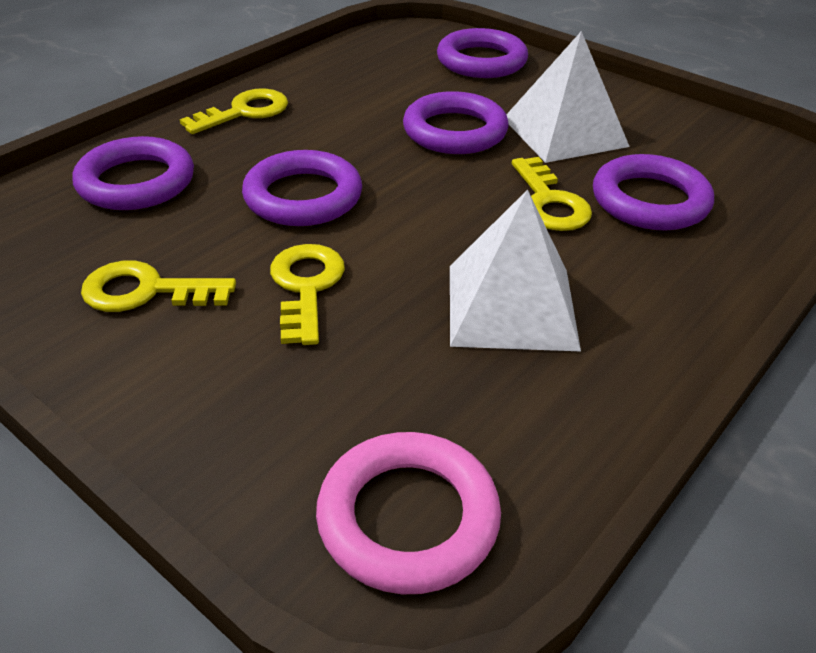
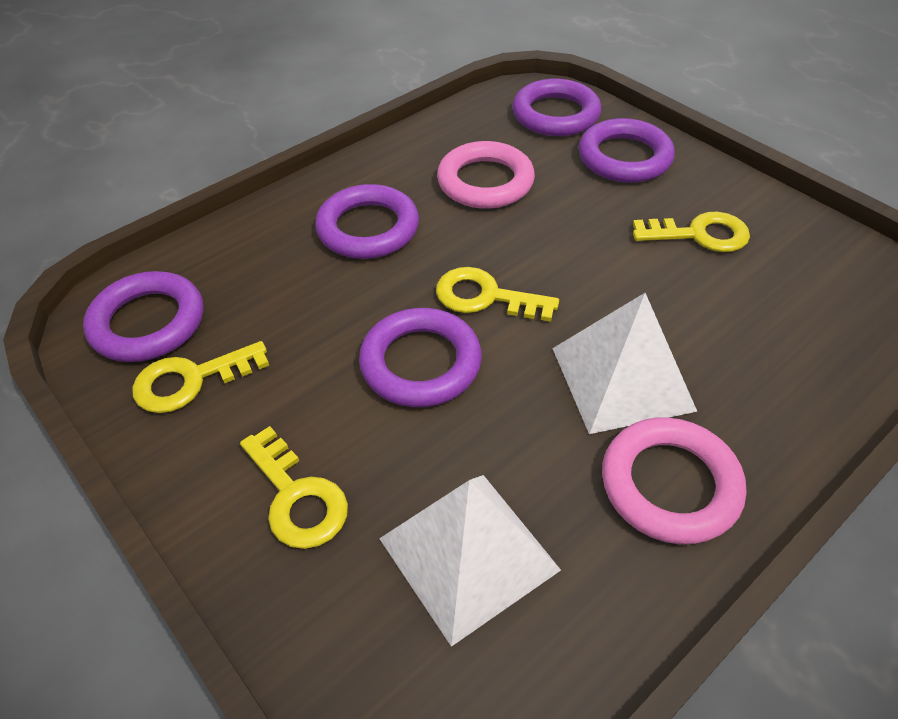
pink ring: 1 -> 2

